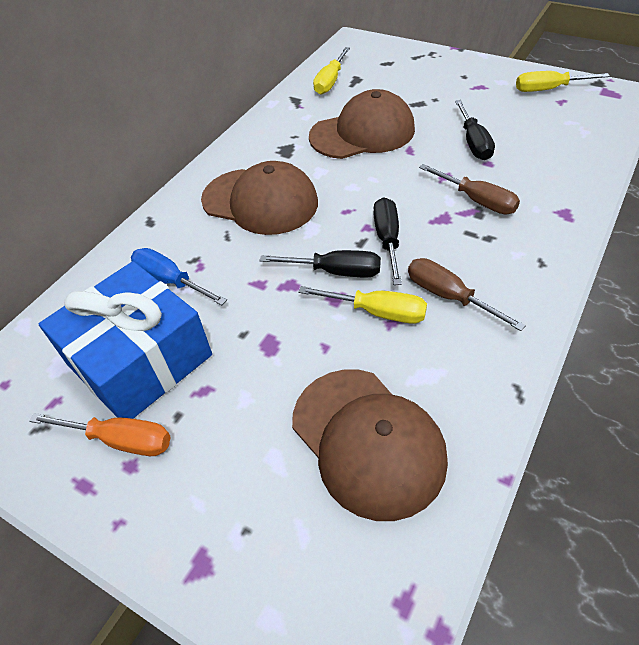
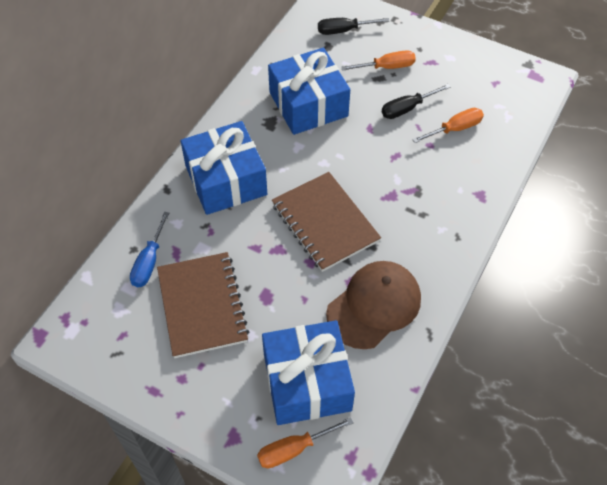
black screwdriver: 3 -> 2
blue gift: 1 -> 3
brown cap: 3 -> 1
brown notebook: 0 -> 2
brown screwdriver: 2 -> 0
orange screwdriver: 1 -> 3
yellow screwdriver: 3 -> 0

